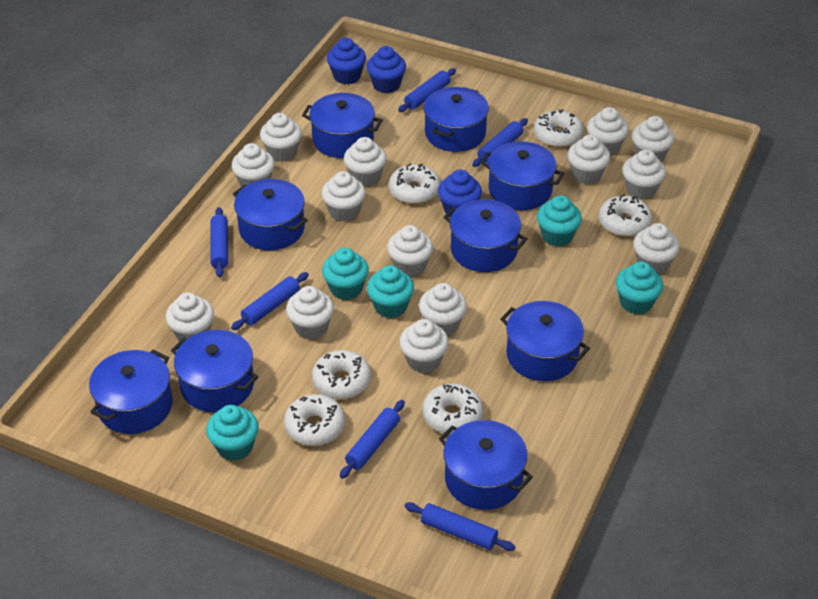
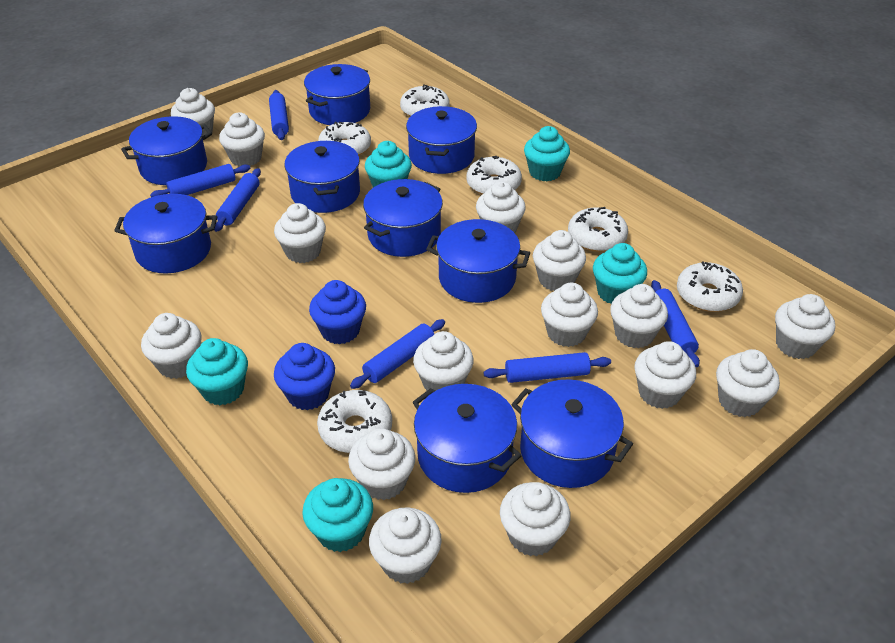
blue cupcake: 3 -> 2
white cupcake: 14 -> 15

